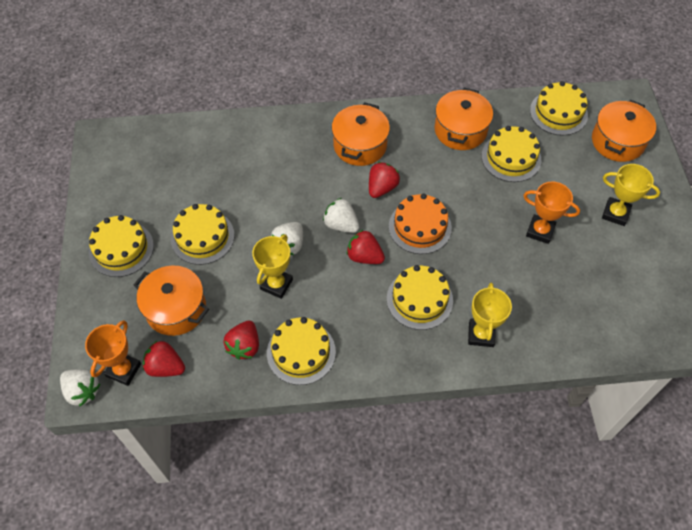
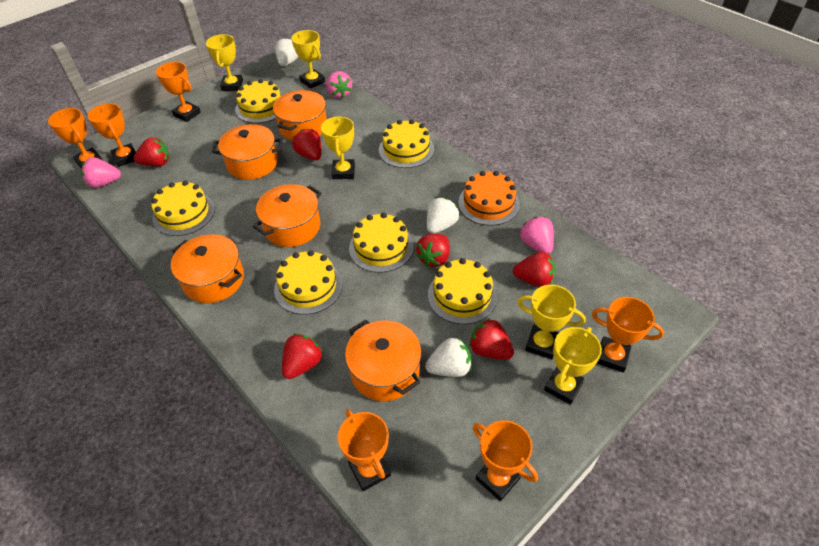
orange pot: 4 -> 5
orange trophy: 2 -> 6
pink strawberry: 0 -> 3
red strawberry: 4 -> 6
yellow trophy: 3 -> 5

